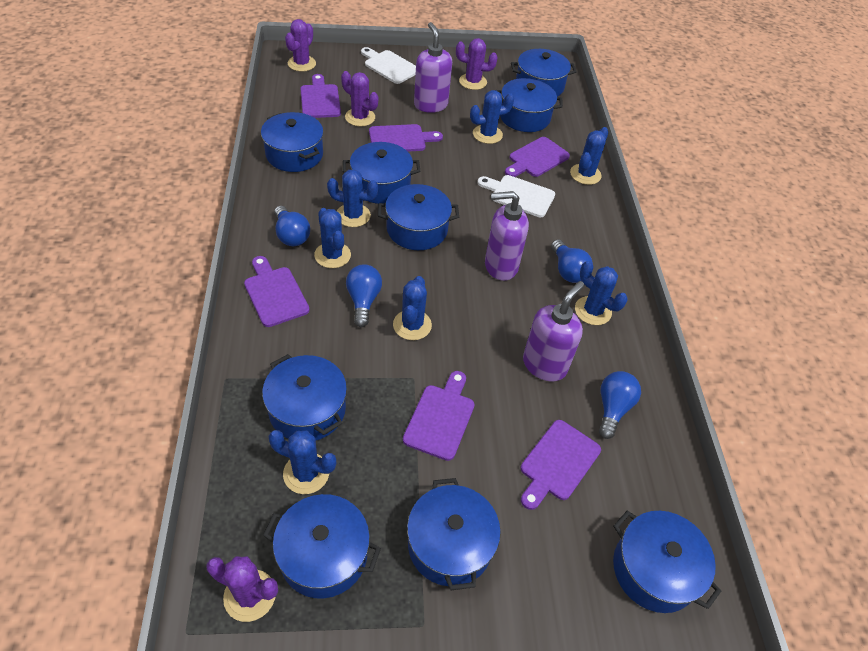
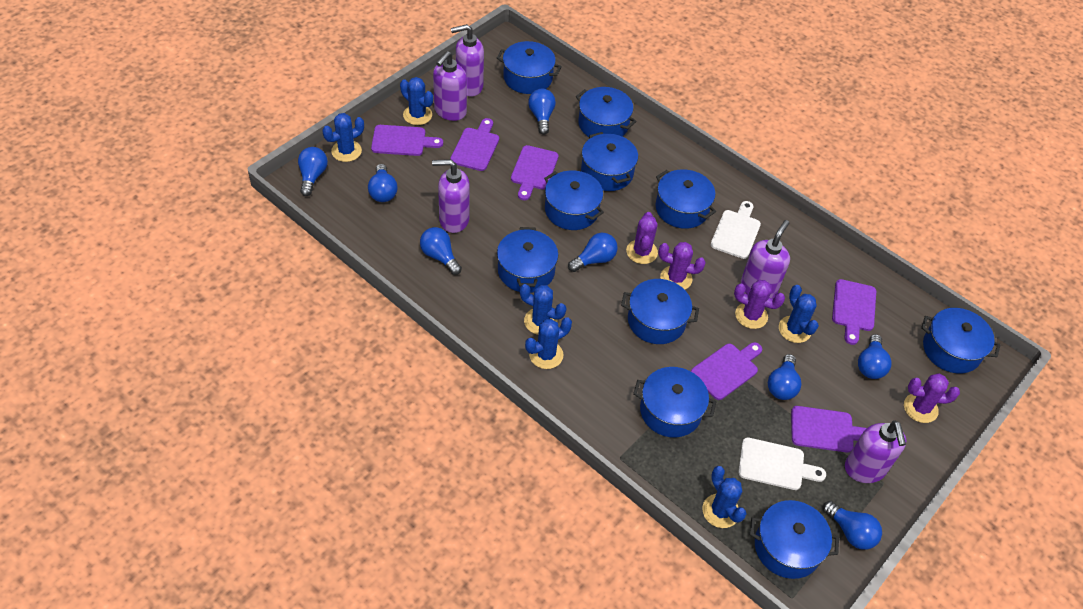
blue cactus: 7 -> 6
blue light bulb: 4 -> 8
blue pot: 9 -> 10
purple soap dispenser: 3 -> 5

